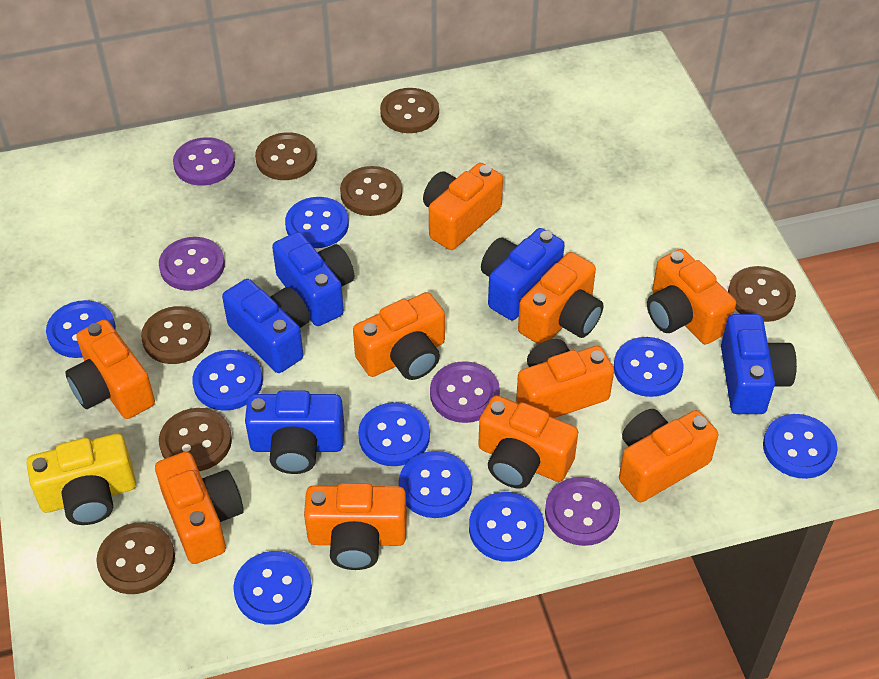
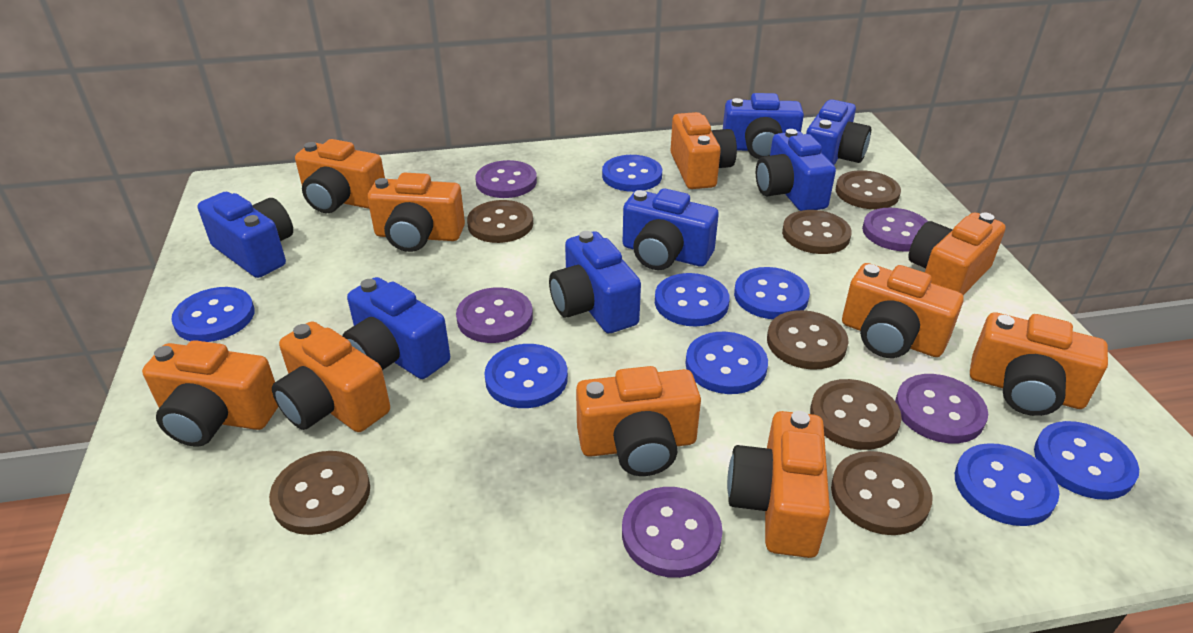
blue button: 9 -> 8
blue camera: 5 -> 7
purple button: 4 -> 5
yellow camera: 1 -> 0

